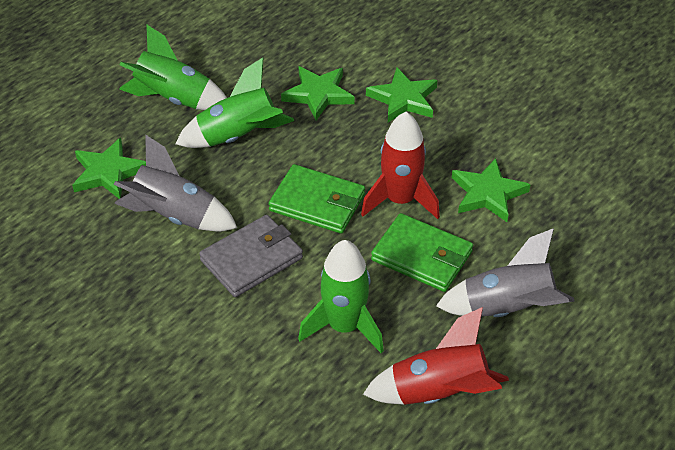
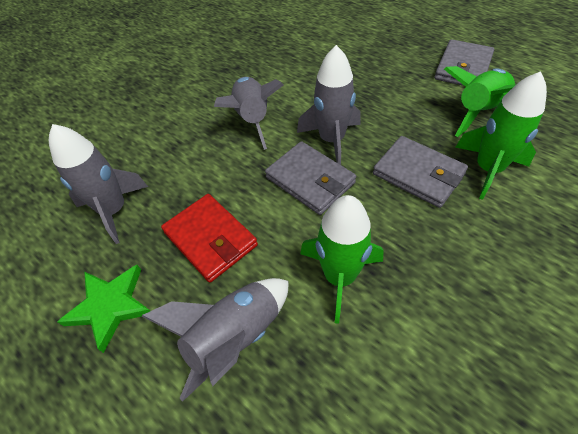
green star: 4 -> 1
green wallet: 2 -> 0
grey rocket: 2 -> 4
grey wallet: 1 -> 3
red rocket: 2 -> 0
red wallet: 0 -> 1

